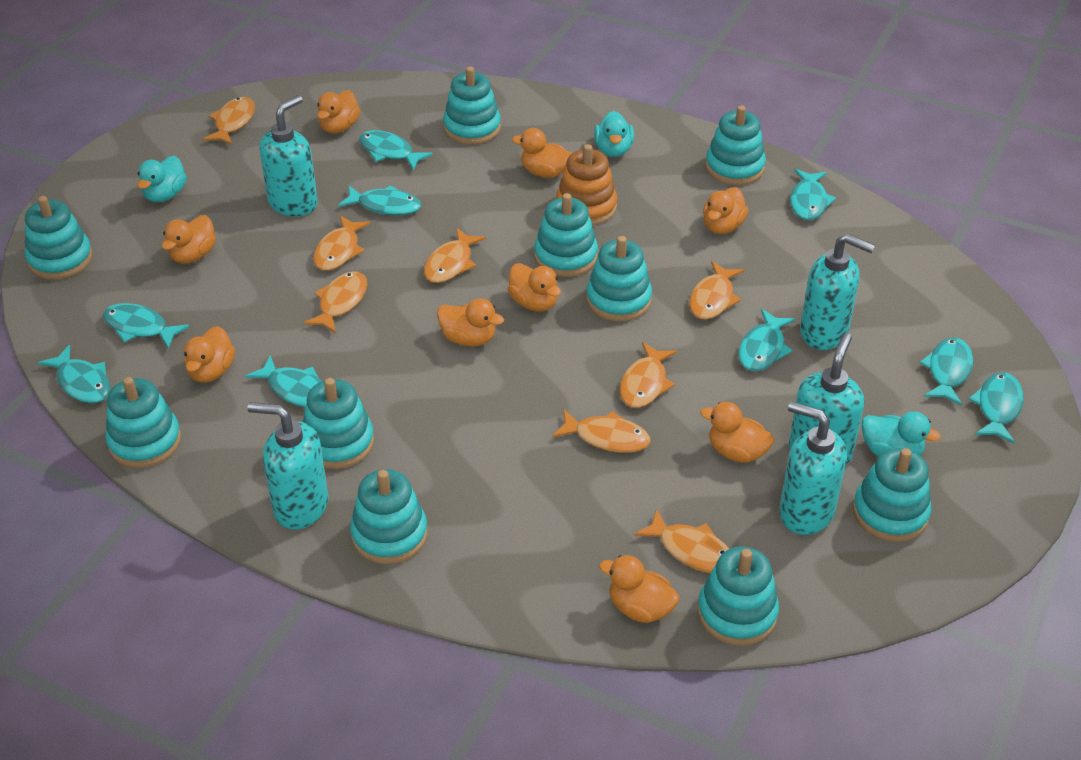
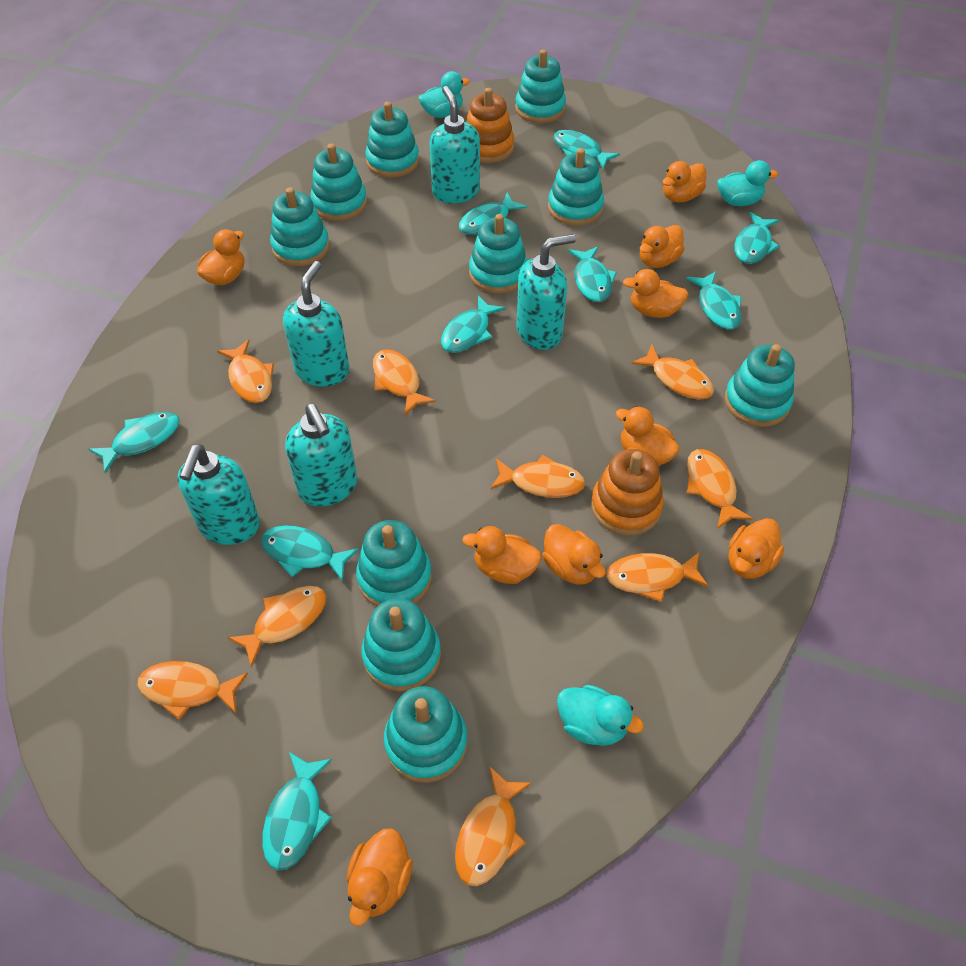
orange fish: 8 -> 9
orange stacking toy: 1 -> 2

